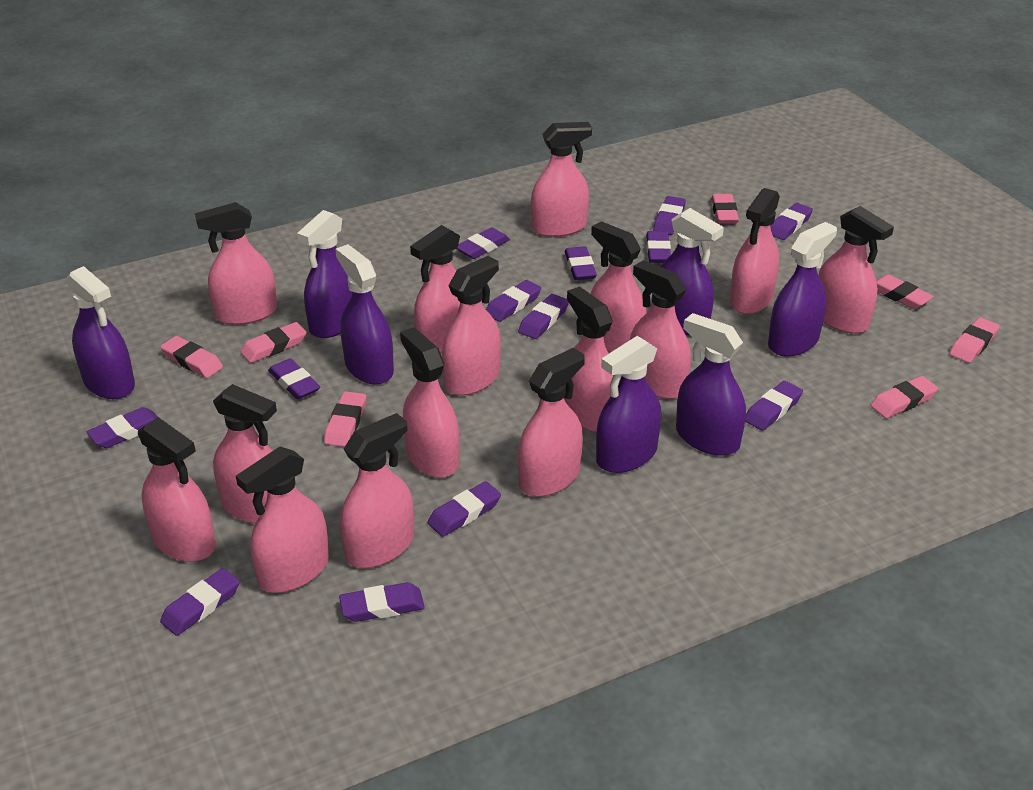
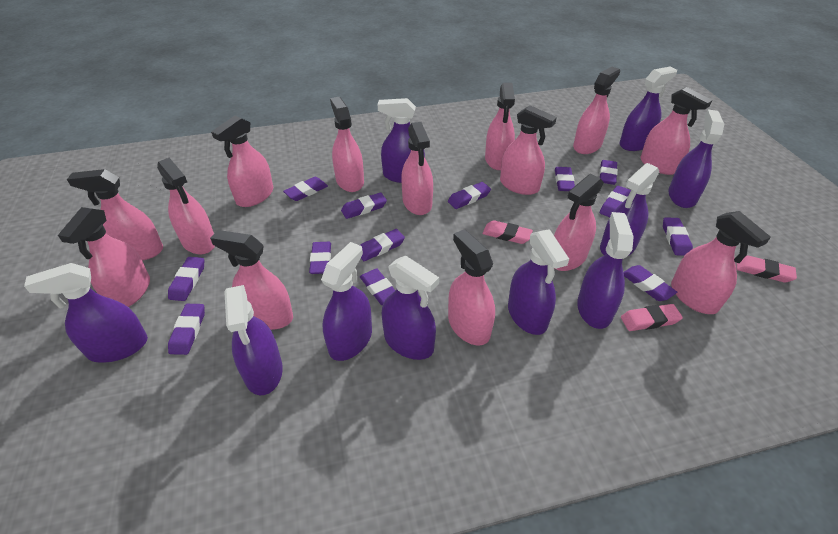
pink eraser: 7 -> 3
pink spray bottle: 15 -> 14
purple spray bottle: 7 -> 10

